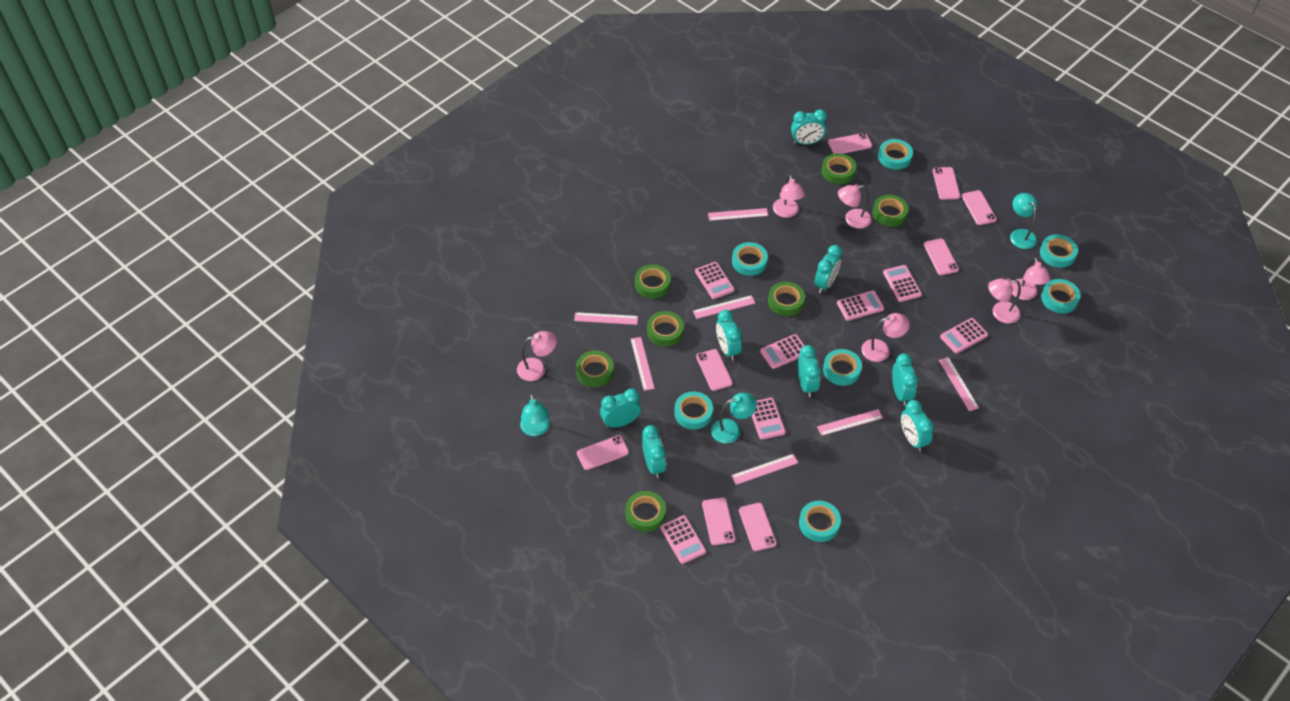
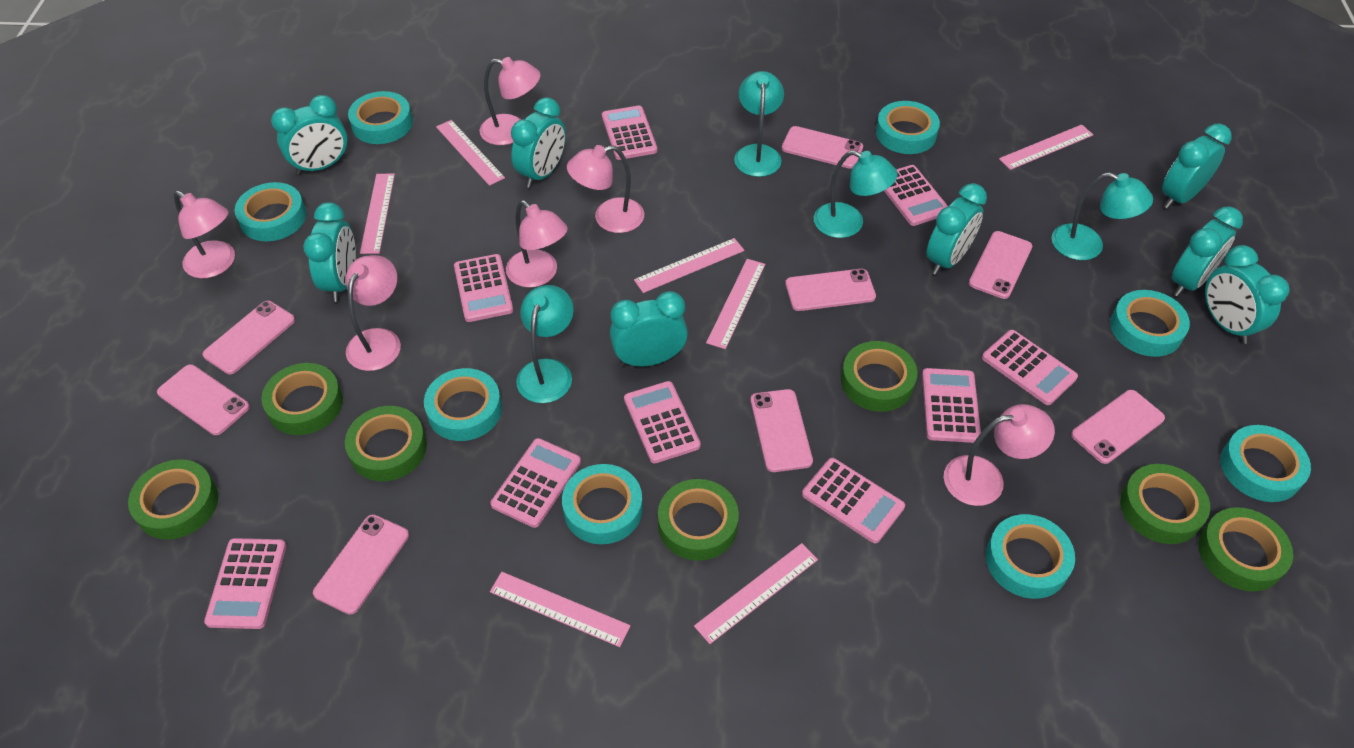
pink calculator: 7 -> 9
turquoise lamp: 3 -> 4
turquoise tape: 7 -> 8

